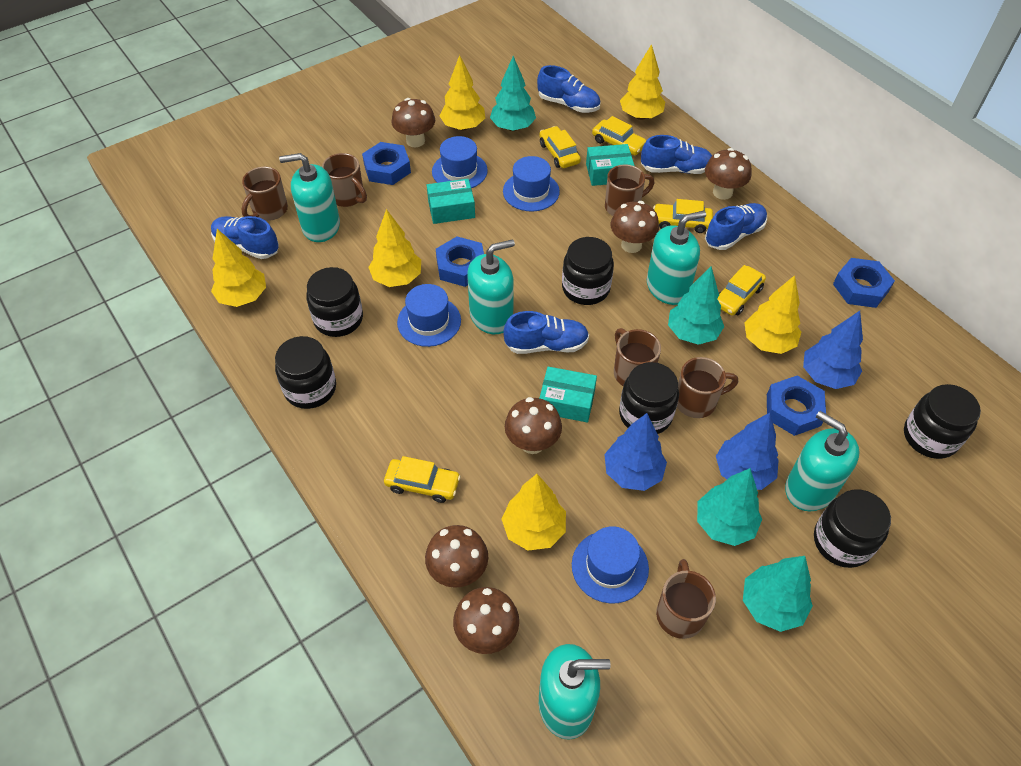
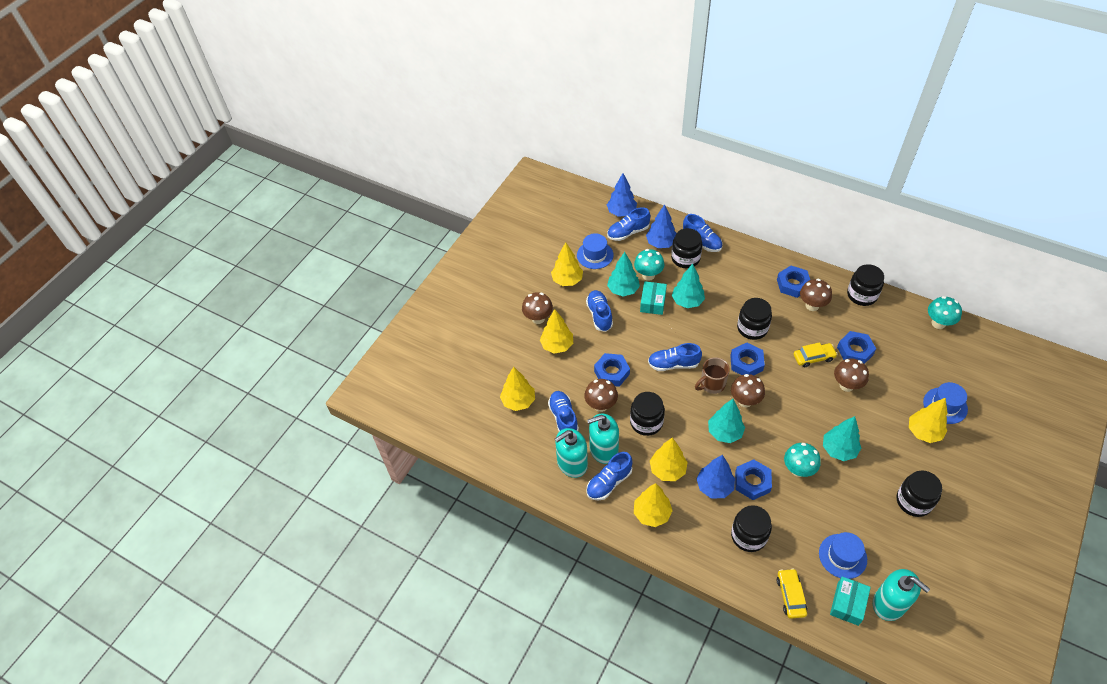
blue hat: 4 -> 3
blue nut: 4 -> 5
blue shoe: 5 -> 6
brown mug: 6 -> 1
brown mushroom: 6 -> 5
turquoise box: 3 -> 2
turquoise mushroom: 0 -> 3
turquoise soap dispenser: 5 -> 3
yellow car: 5 -> 2

